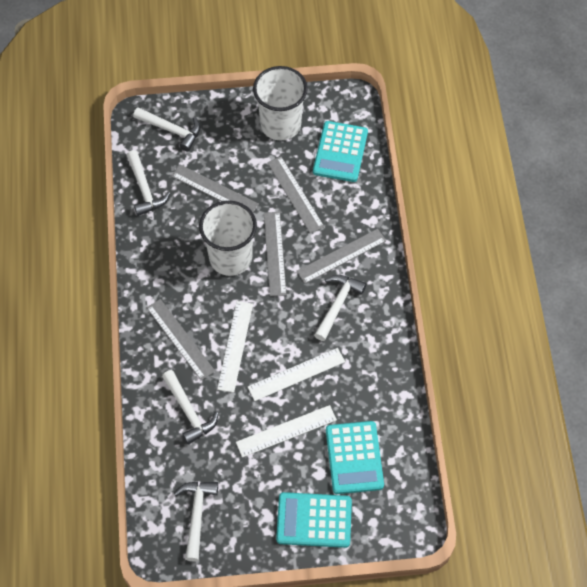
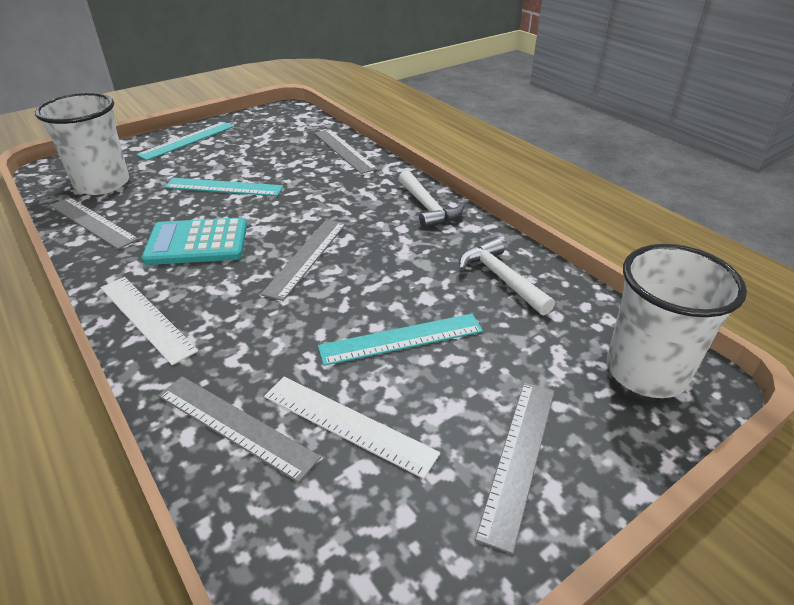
turquoise calculator: 3 -> 1
turquoise ruler: 0 -> 3
white hammer: 5 -> 2
white ruler: 3 -> 2

